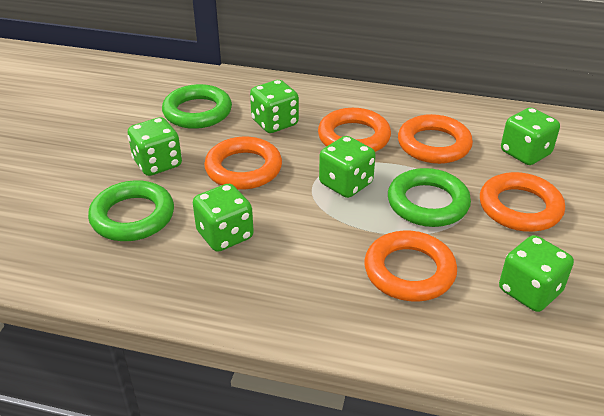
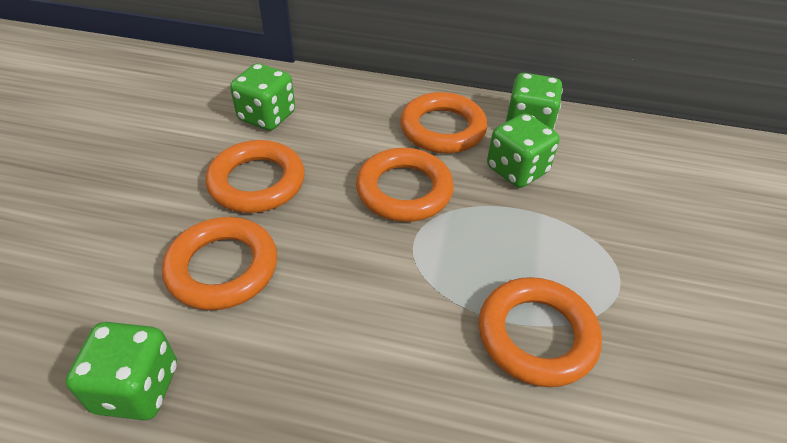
green dice: 6 -> 4
green ring: 3 -> 0

